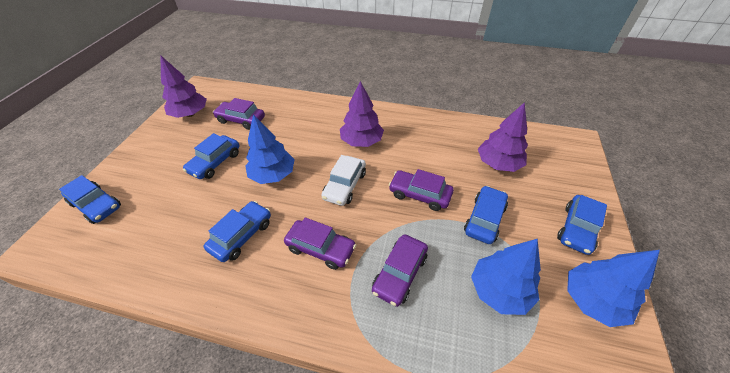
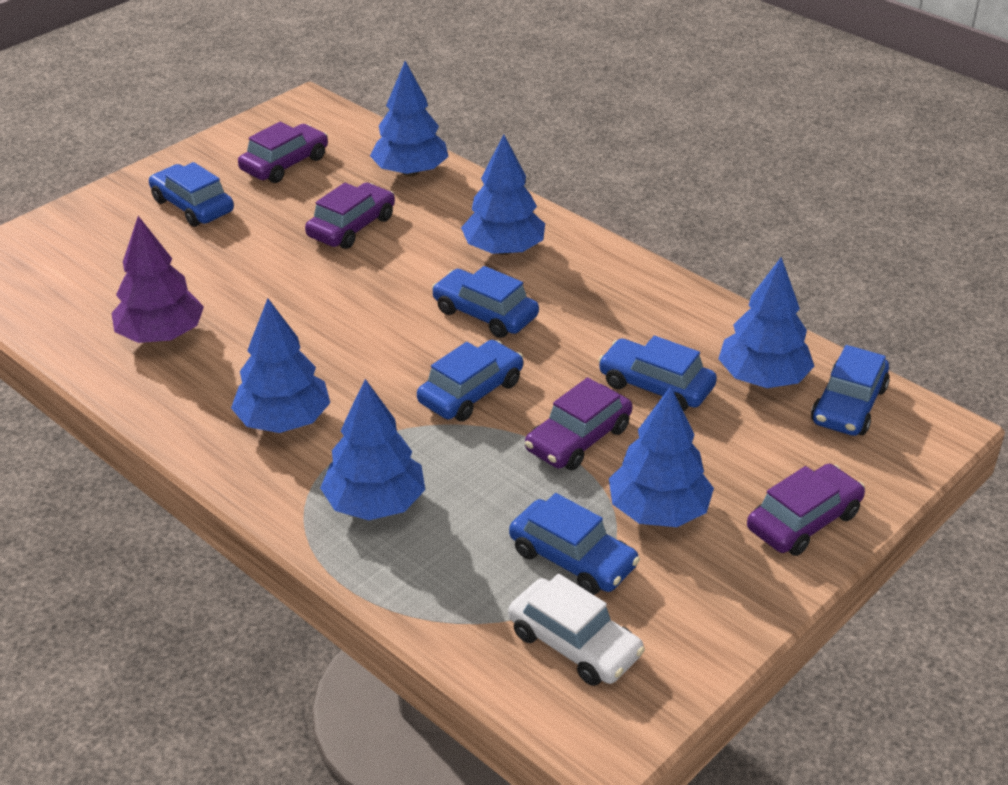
blue car: 5 -> 6
blue tree: 3 -> 6
purple tree: 3 -> 1

